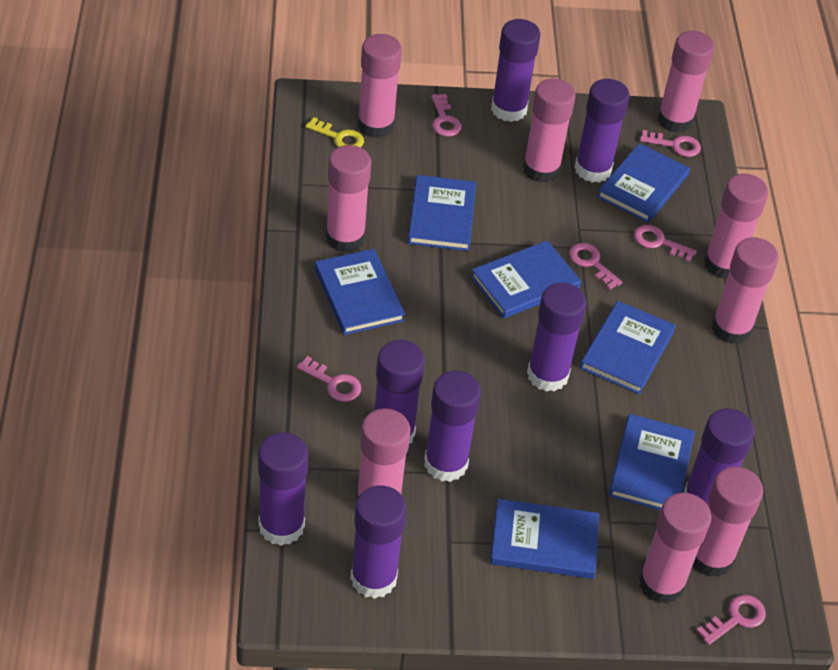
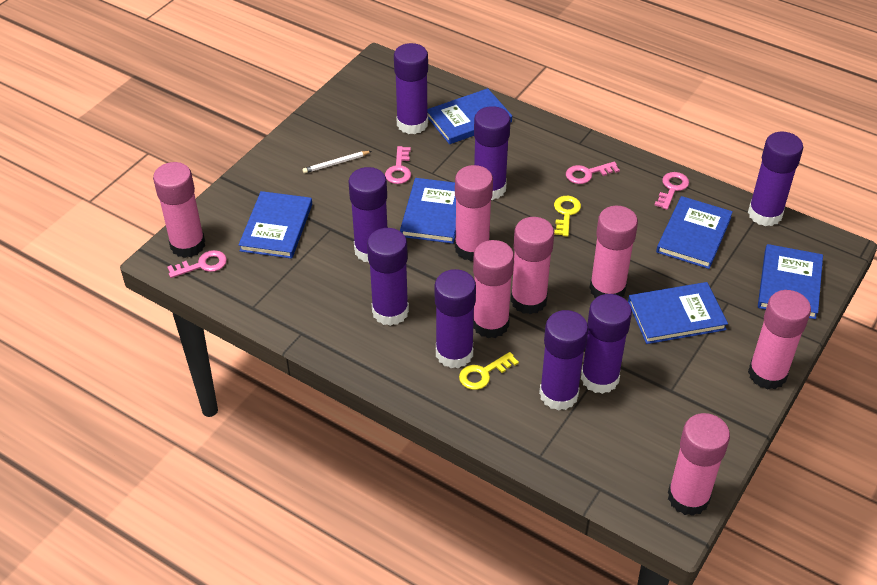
blue book: 7 -> 6
pink glue stick: 9 -> 7
pink key: 6 -> 4
white pencil: 0 -> 1
yellow key: 1 -> 2

